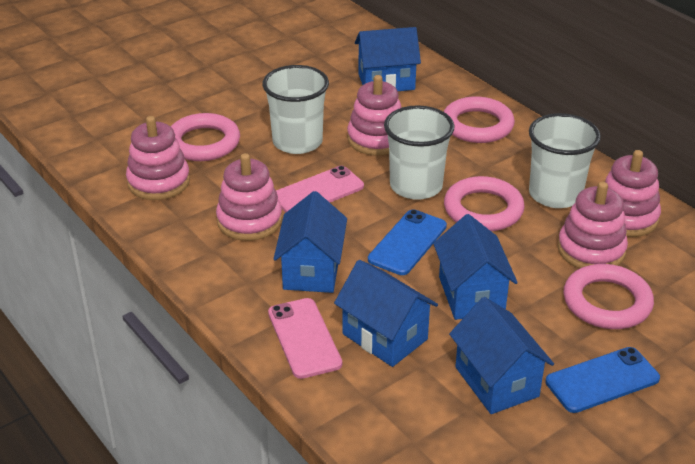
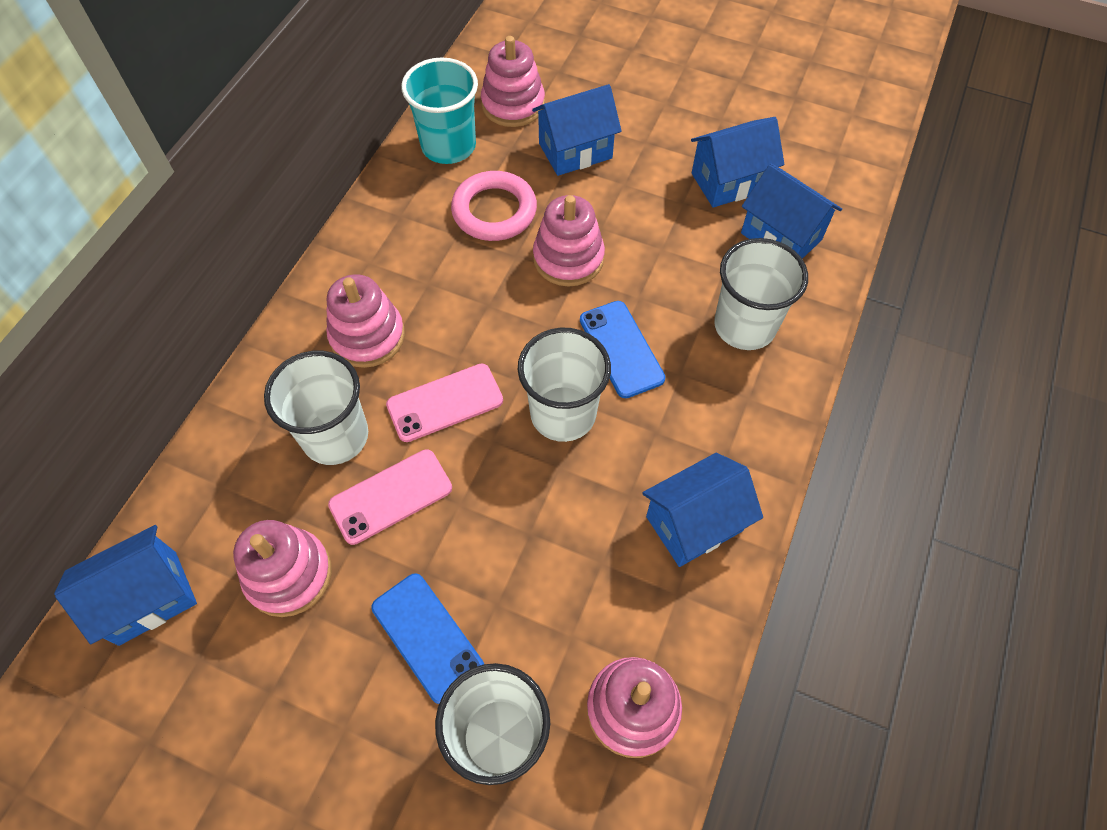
pink ring: 4 -> 1
turquoise cup: 0 -> 1
white cup: 3 -> 4

